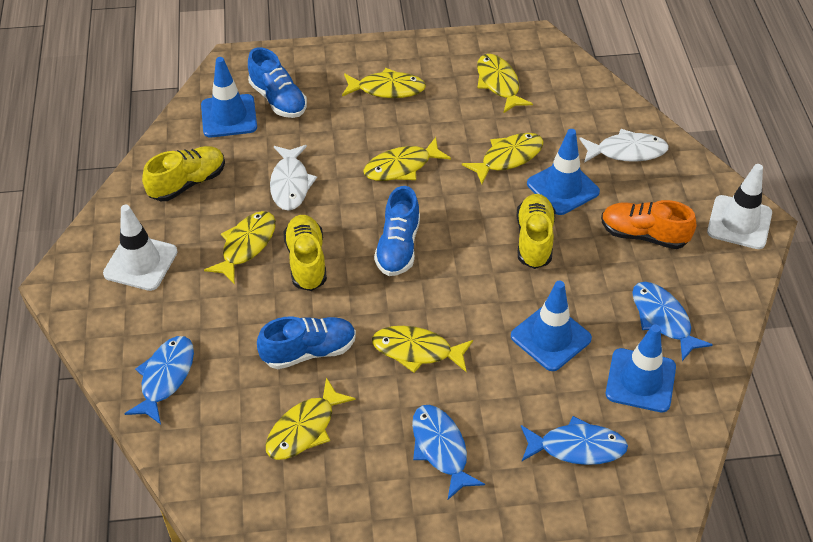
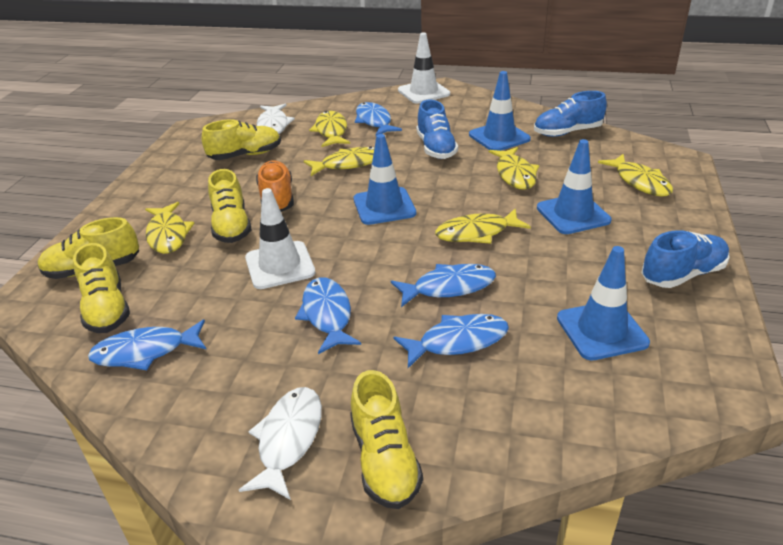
blue fish: 4 -> 5
yellow fish: 7 -> 6
yellow shoe: 3 -> 5

